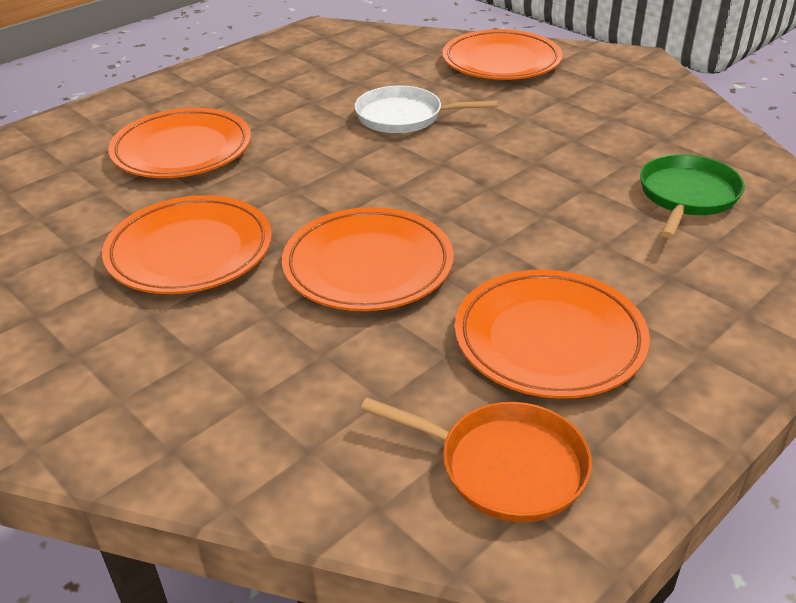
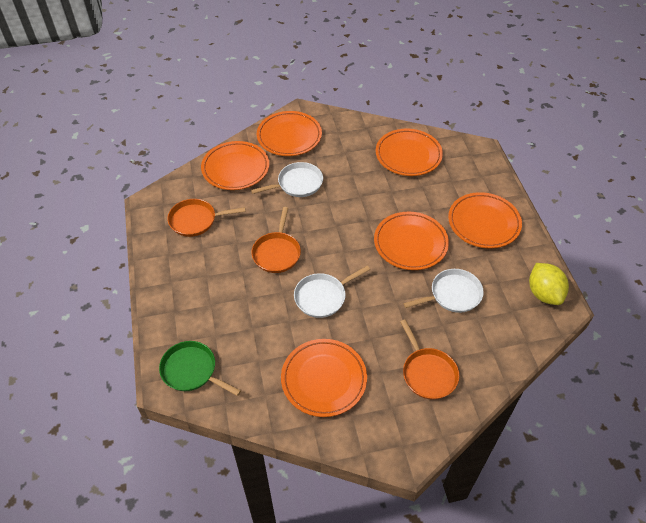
orange pan: 1 -> 3
orange plate: 5 -> 6
white pan: 1 -> 3
yellow lemon: 0 -> 1

